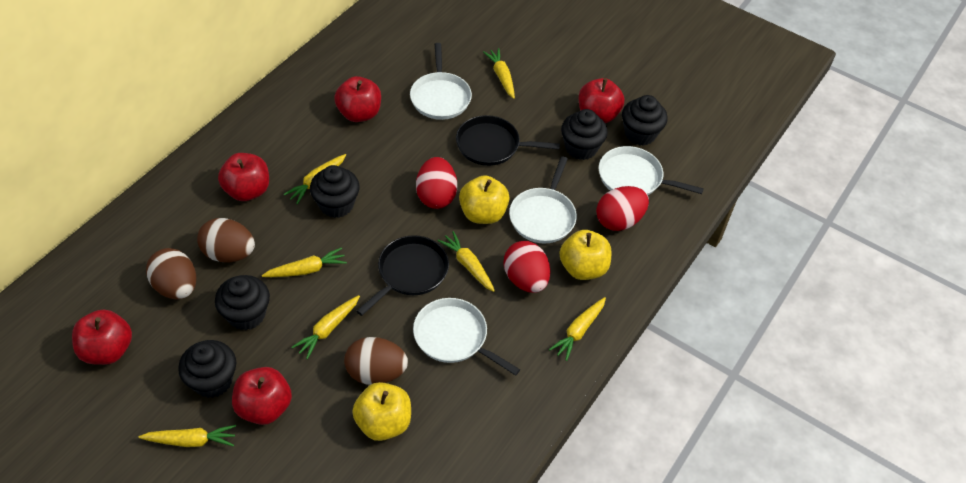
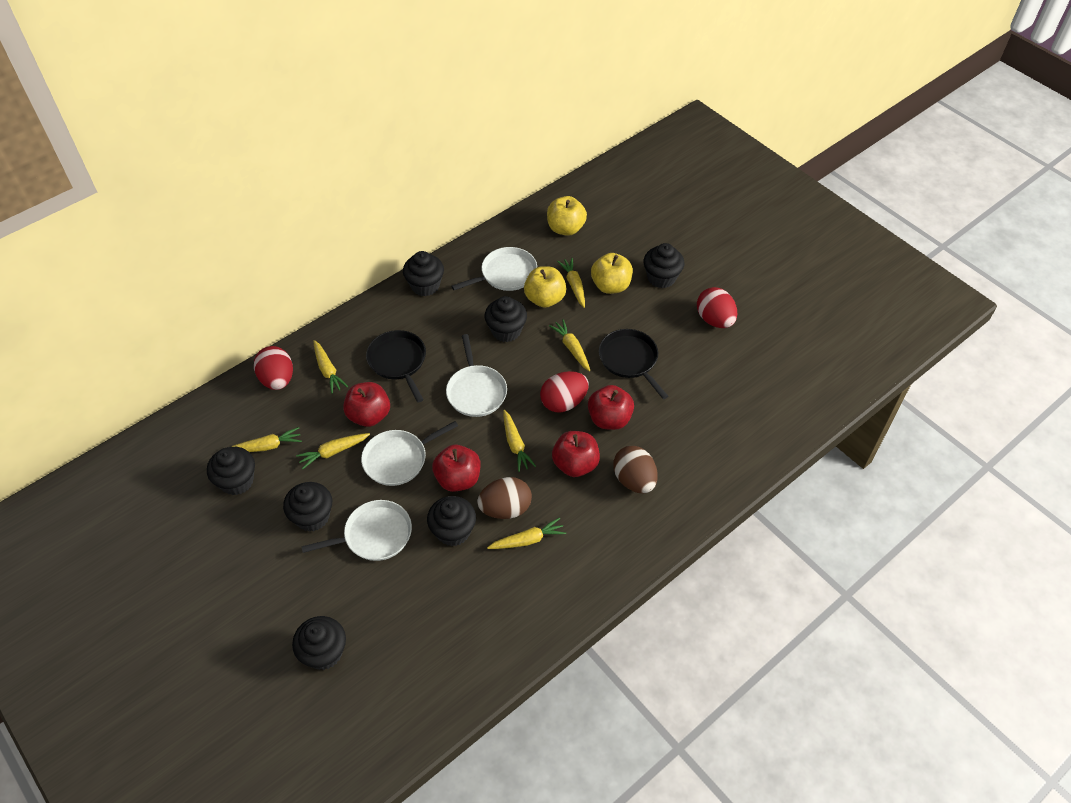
black cupcake: 5 -> 7
brown egg: 3 -> 2
red apple: 5 -> 4

